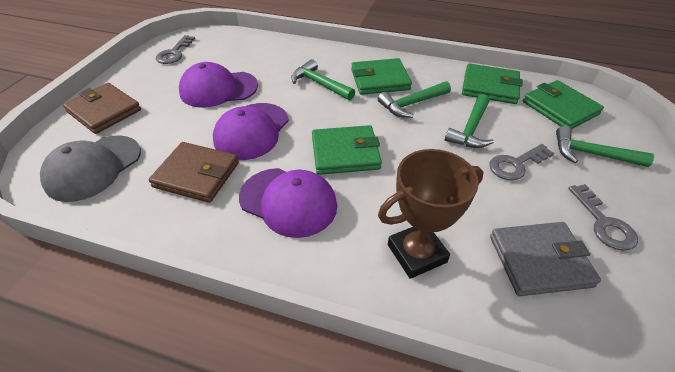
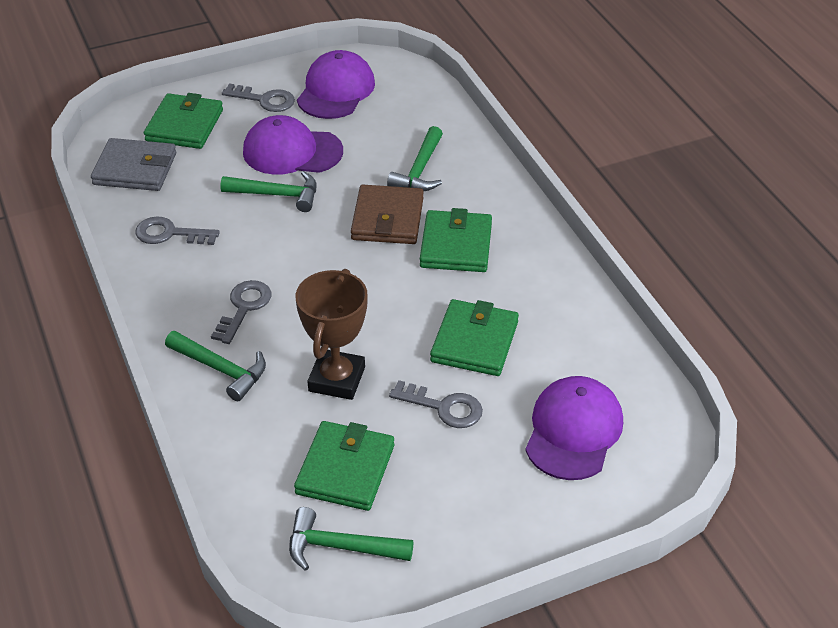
brown wallet: 2 -> 1
grey cap: 1 -> 0
grey key: 3 -> 4

